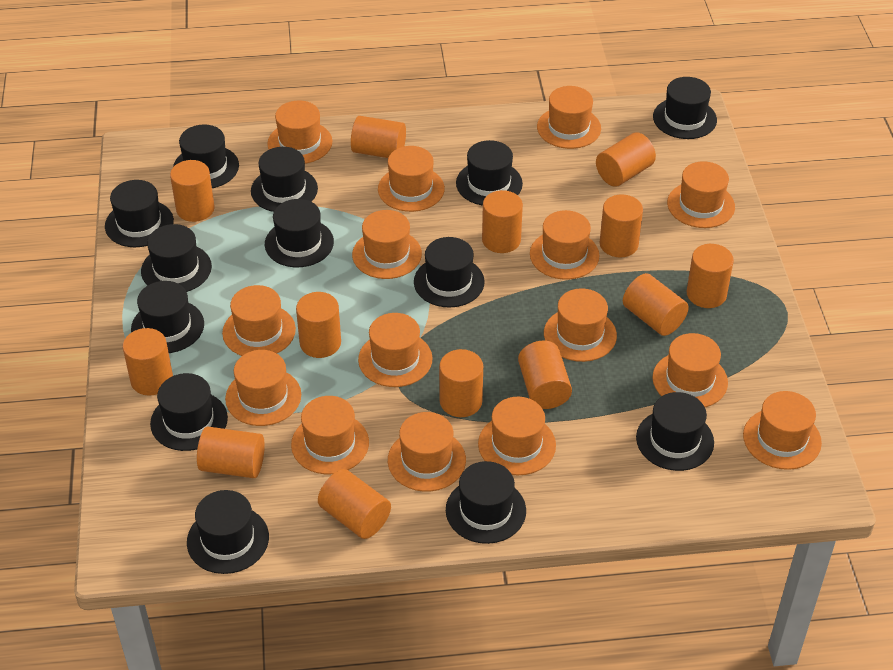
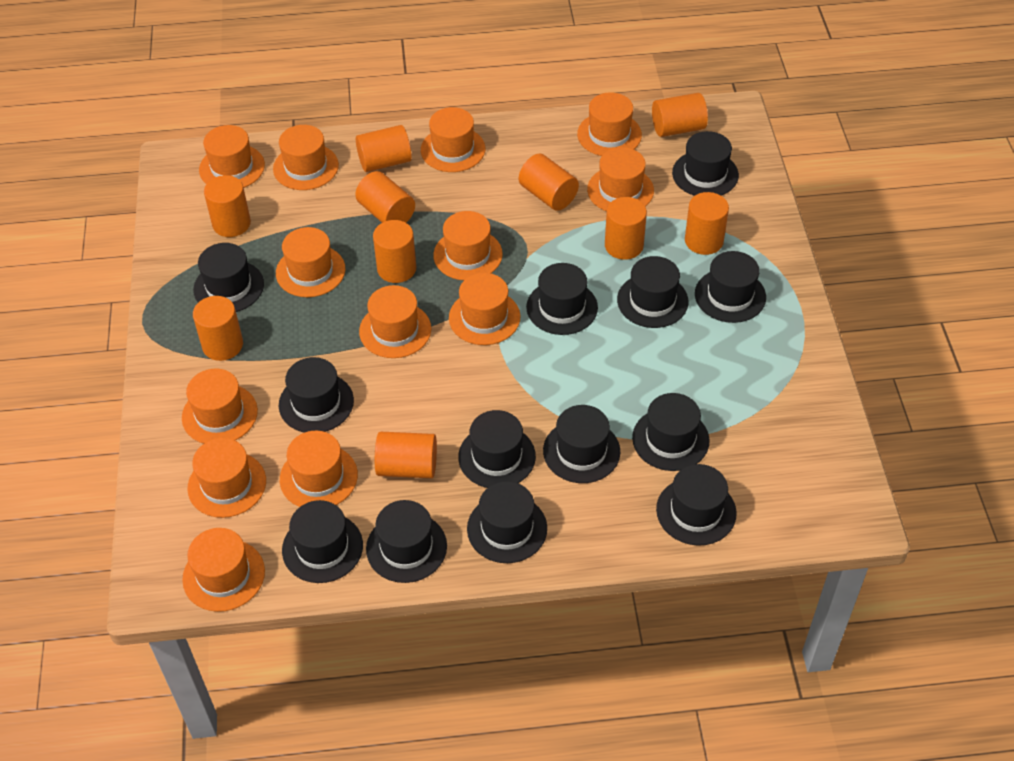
orange cylinder: 13 -> 10
orange hat: 15 -> 13

